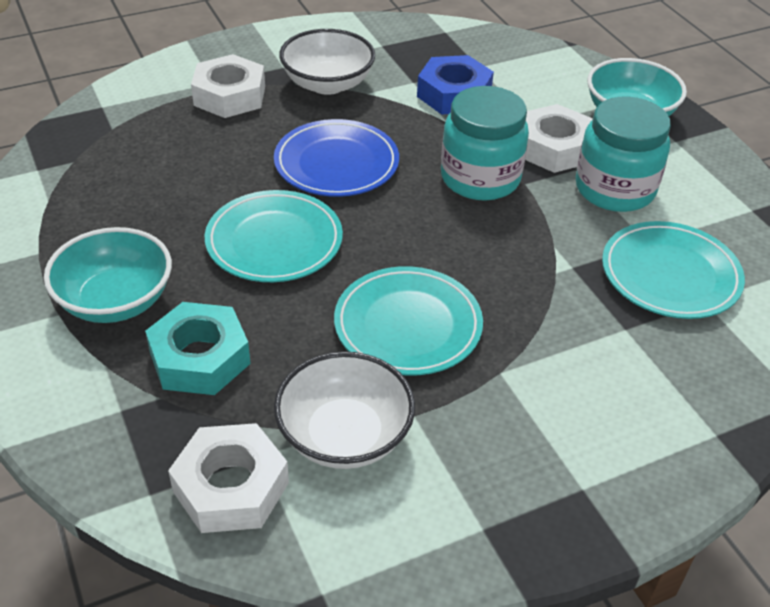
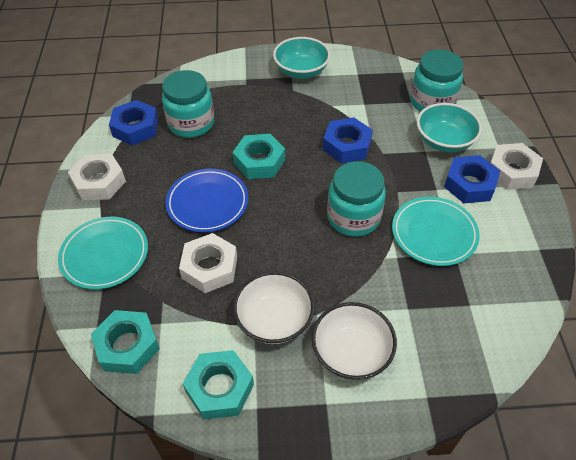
blue nut: 1 -> 3
turquoise jar: 2 -> 3
turquoise nut: 1 -> 3
turquoise plate: 3 -> 2

